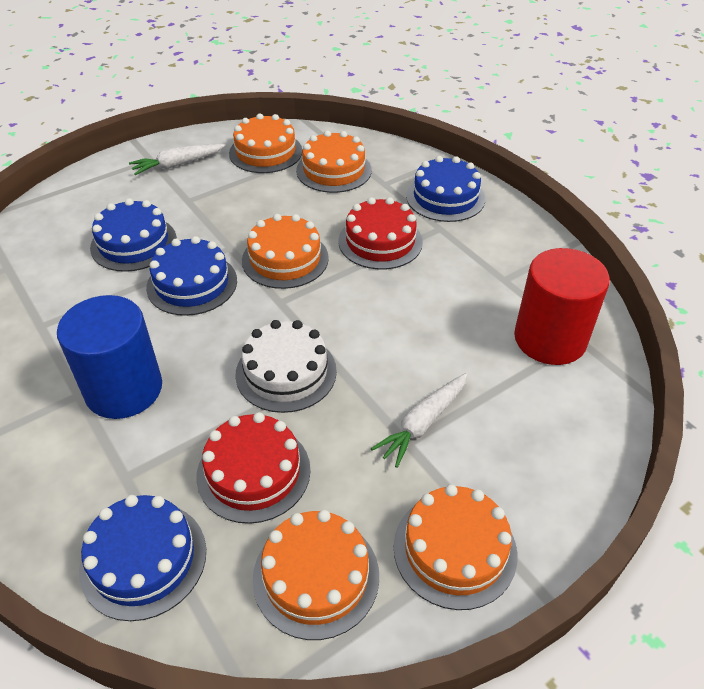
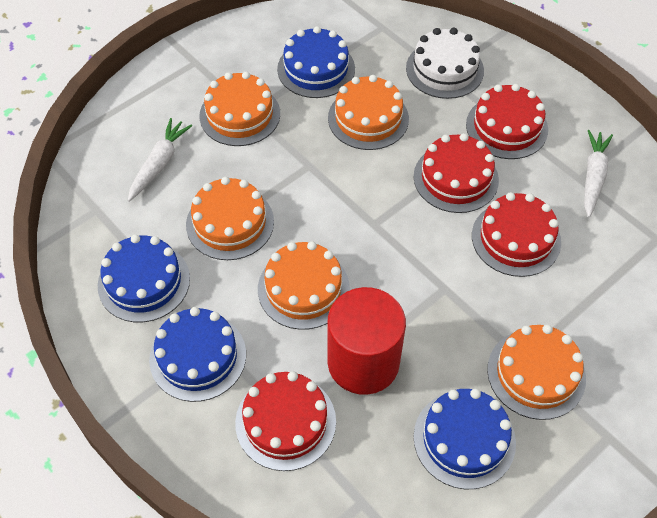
blue cylinder: 1 -> 0
red cake: 2 -> 4

